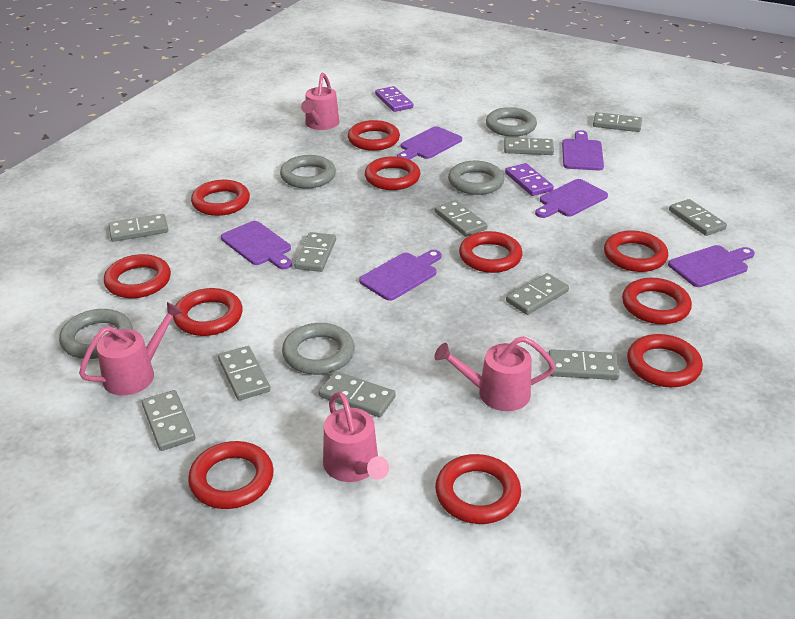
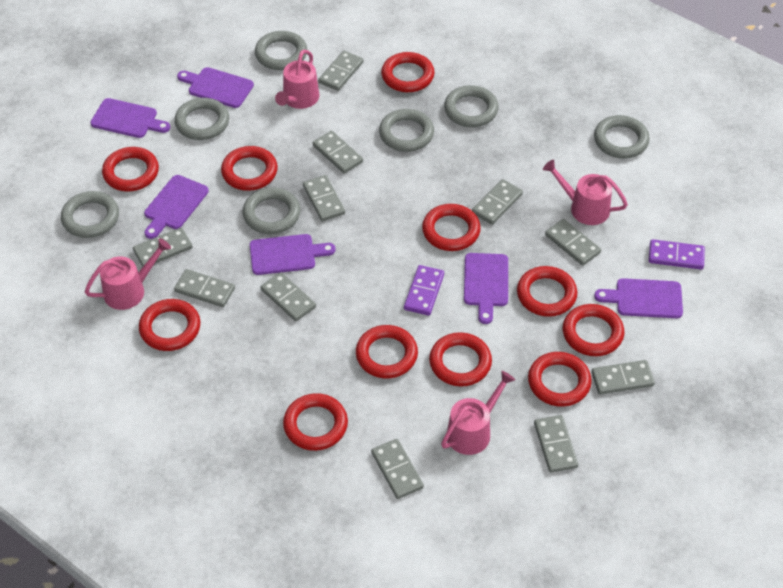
grey ring: 5 -> 7

